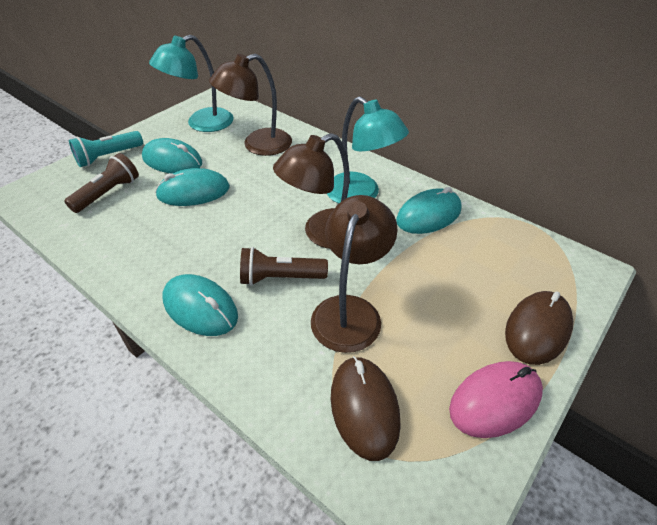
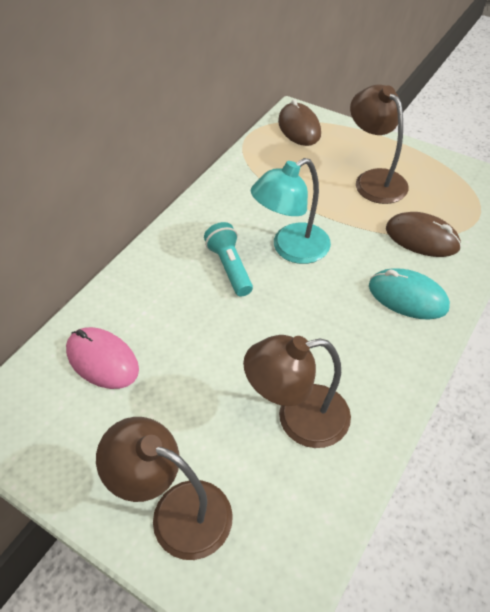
brown flashlight: 2 -> 0
turquoise lamp: 2 -> 1
turquoise mouse: 4 -> 1

